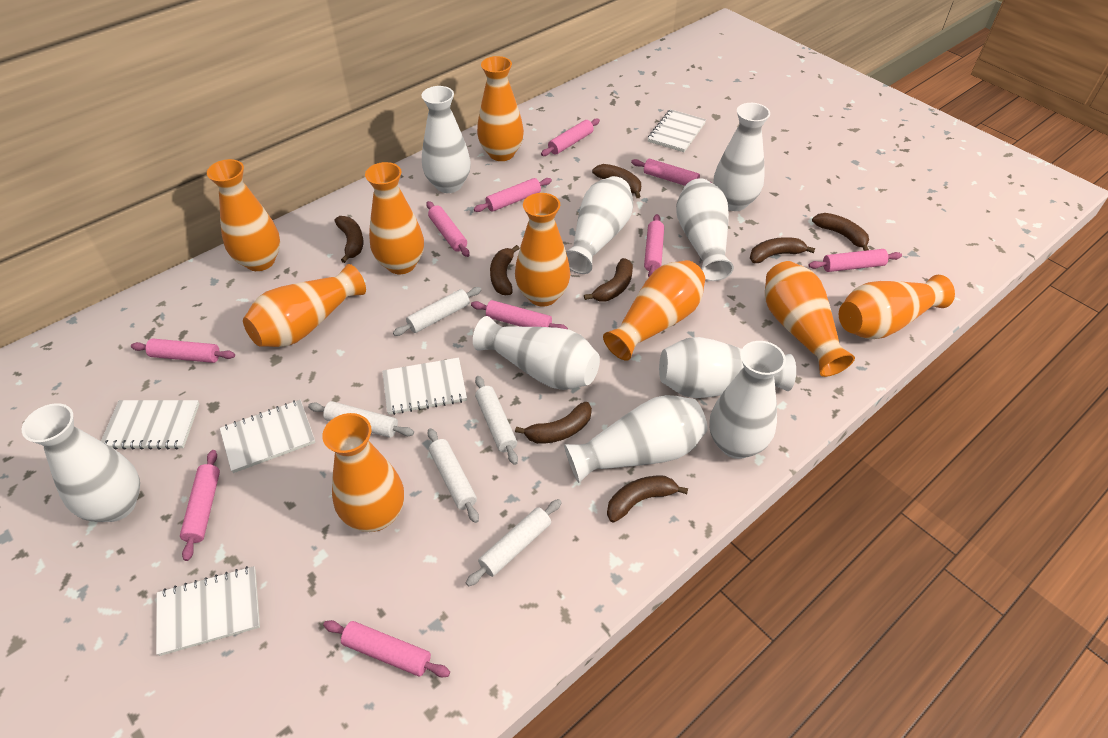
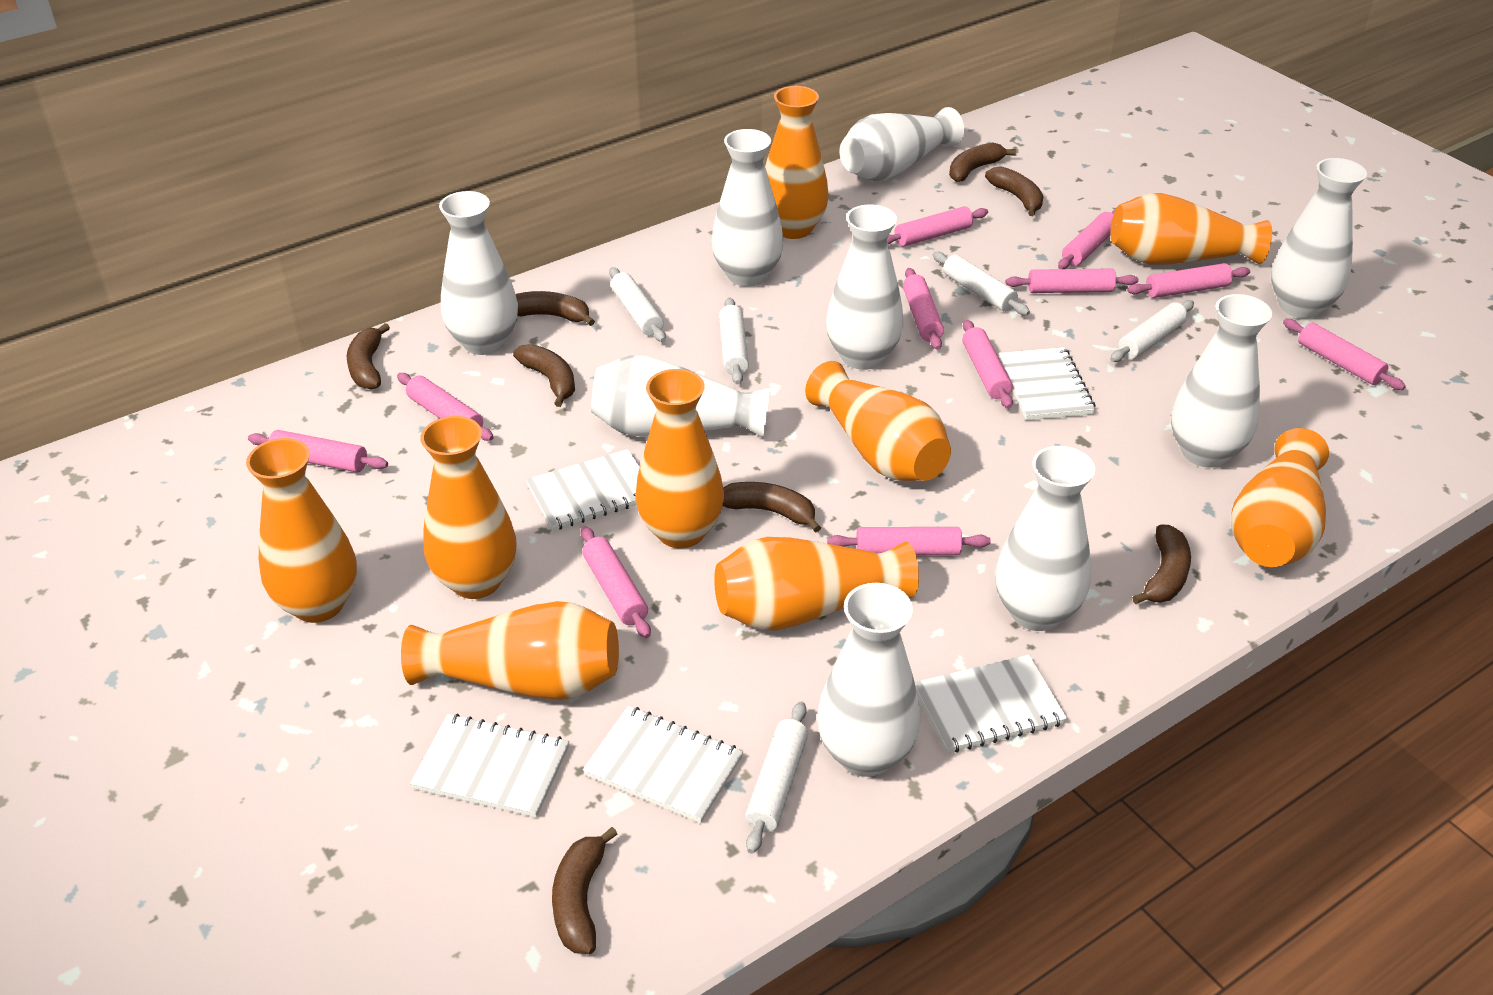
pink rolling pin: 10 -> 11

